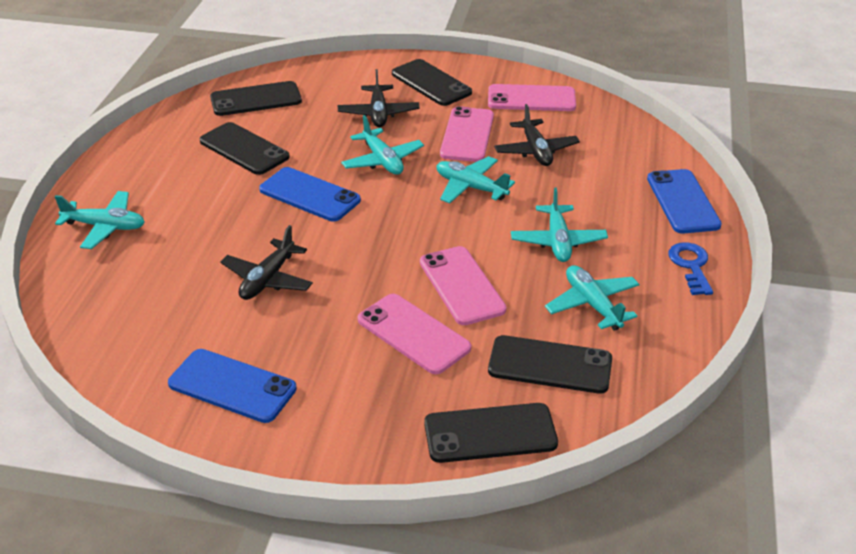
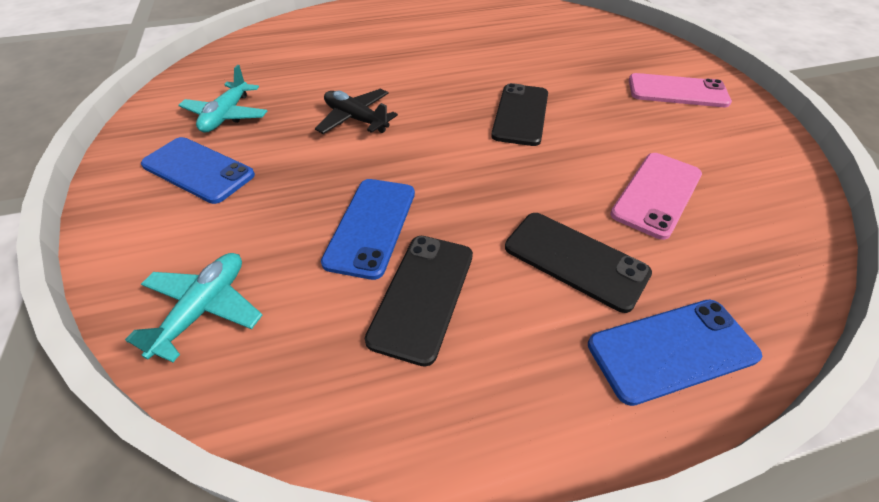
black phone: 5 -> 3
black plane: 3 -> 1
blue key: 1 -> 0
pink phone: 4 -> 2
turquoise plane: 5 -> 2

